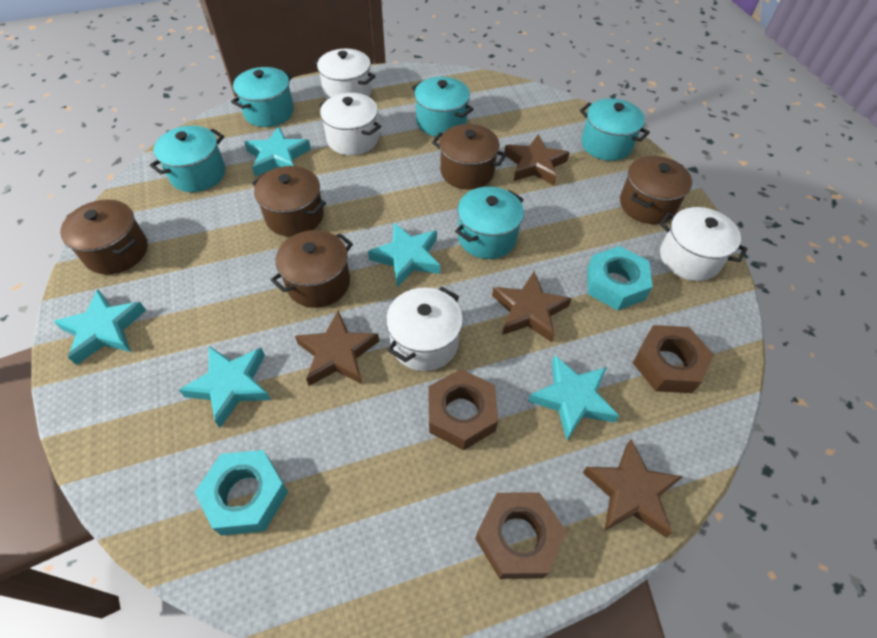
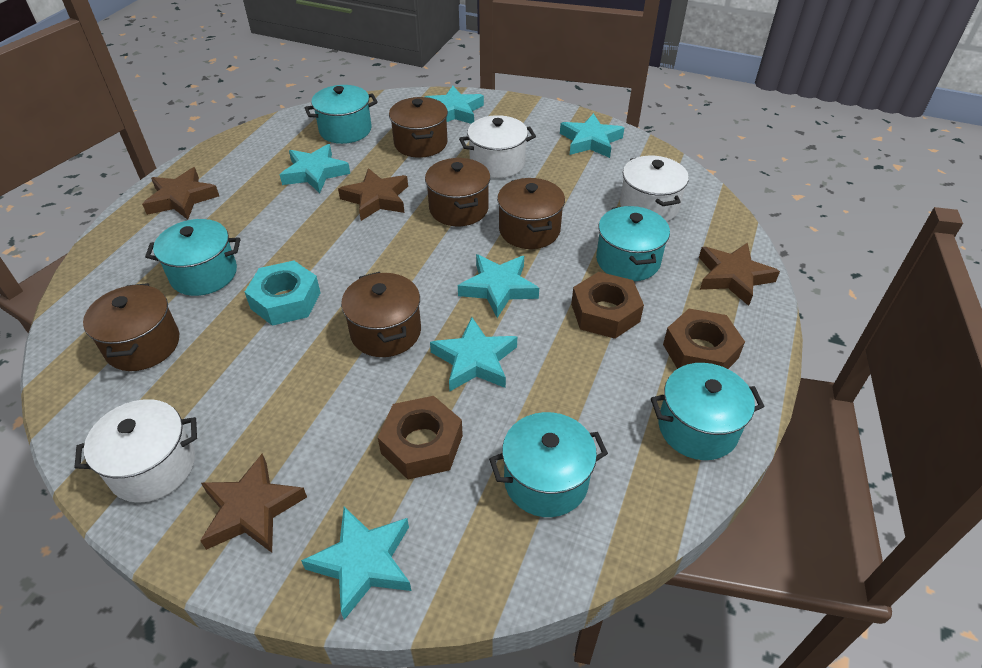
turquoise nut: 2 -> 1
turquoise star: 5 -> 6
white pot: 4 -> 3

